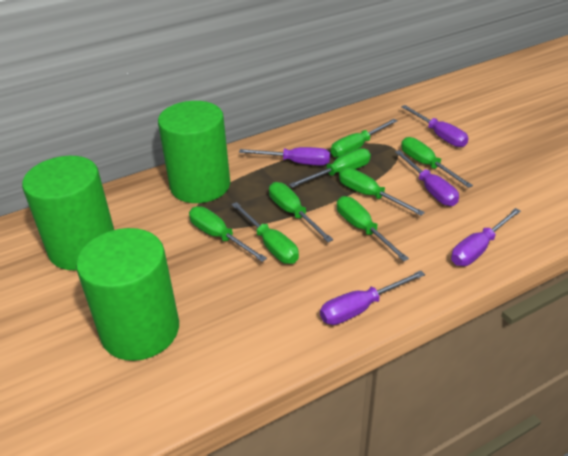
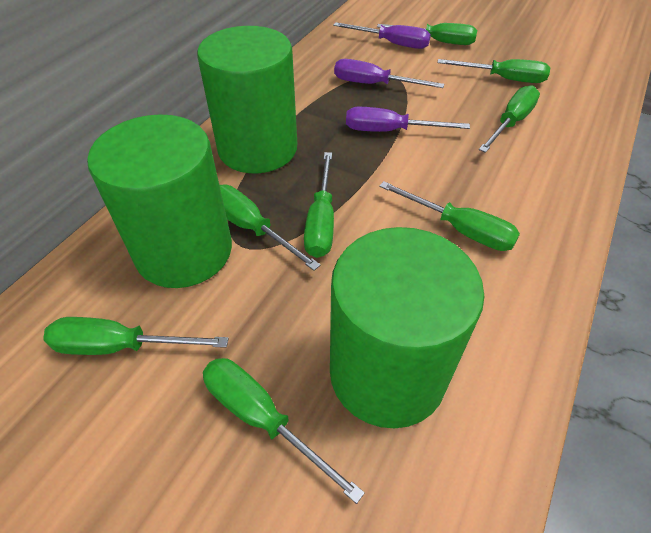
purple screwdriver: 5 -> 3

